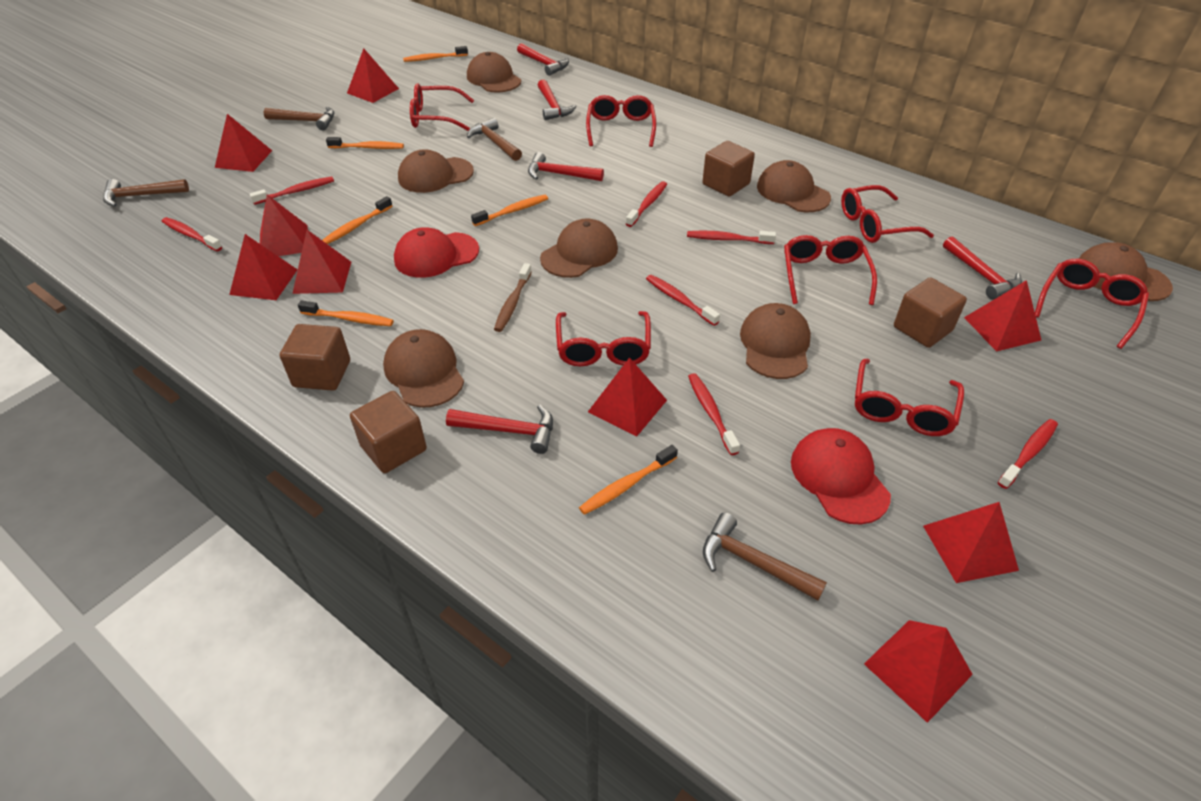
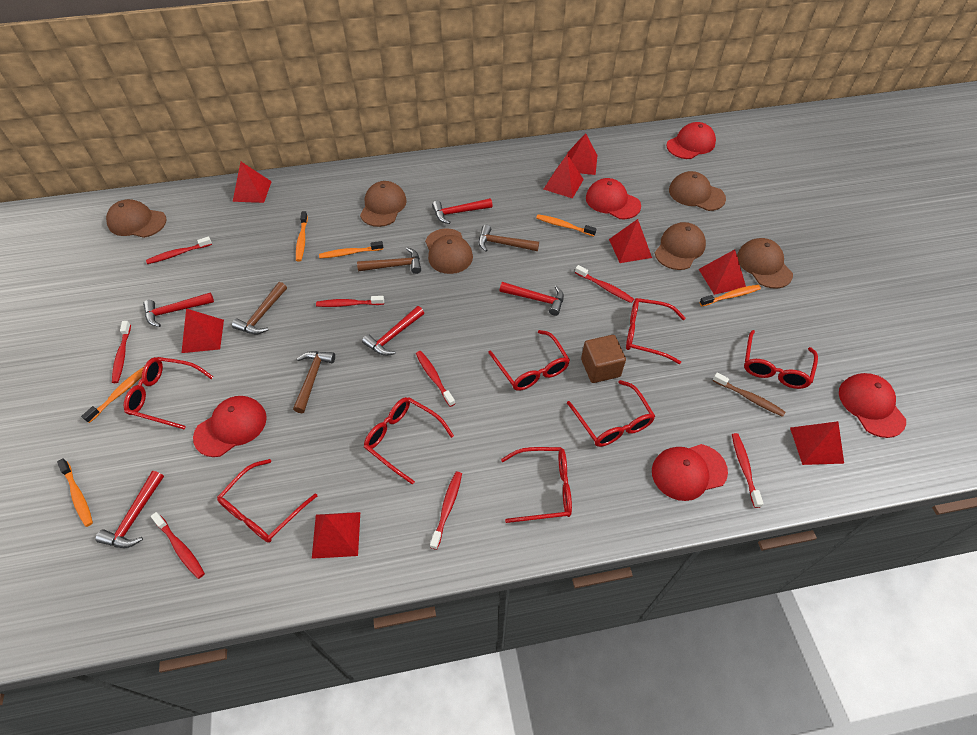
brown cap: 7 -> 6
brown cube: 4 -> 1
red cap: 2 -> 5
red glasses: 7 -> 8
red pyramid: 9 -> 8
red toothbrush: 7 -> 8

